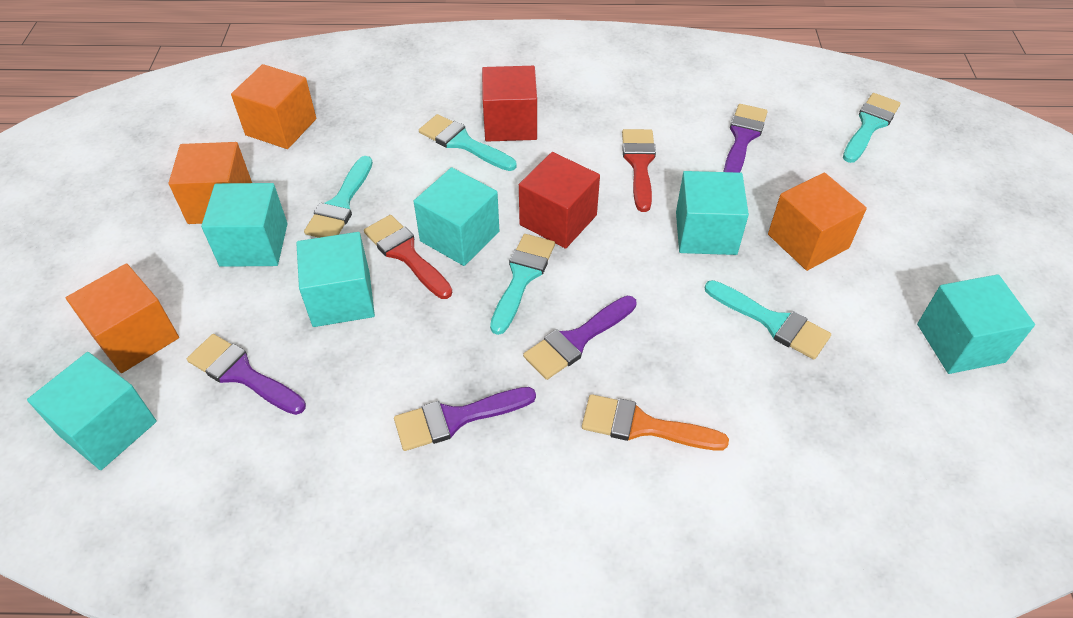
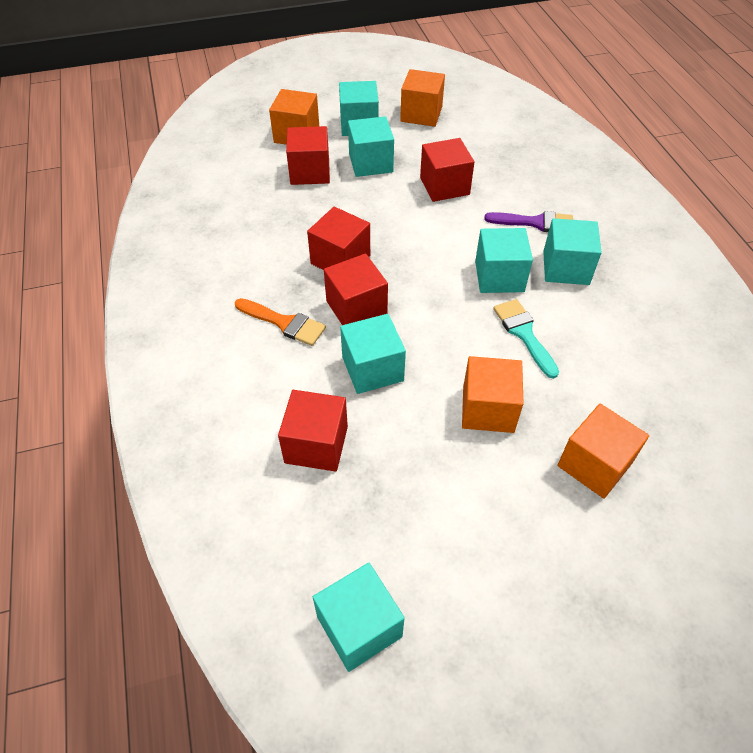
purple brush: 4 -> 1
red brush: 2 -> 0
red cube: 2 -> 5
turquoise brush: 5 -> 1

